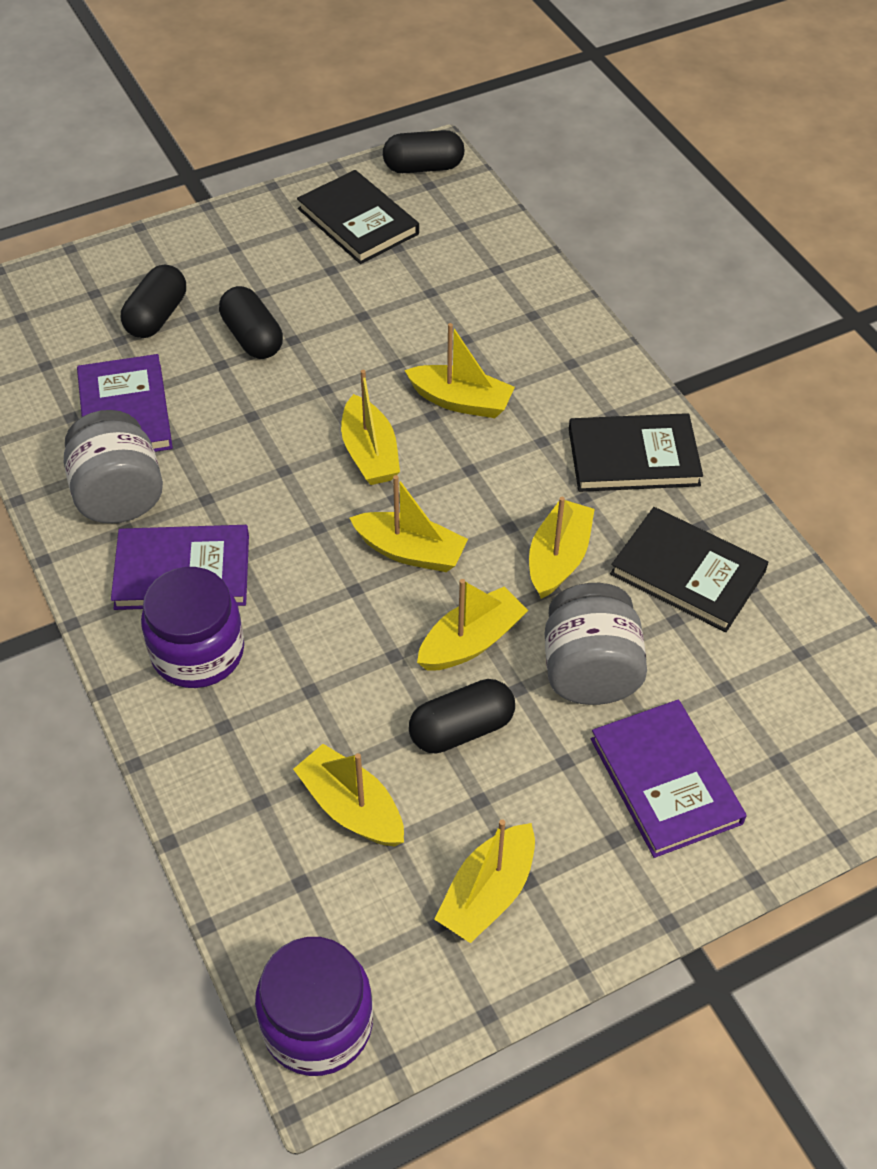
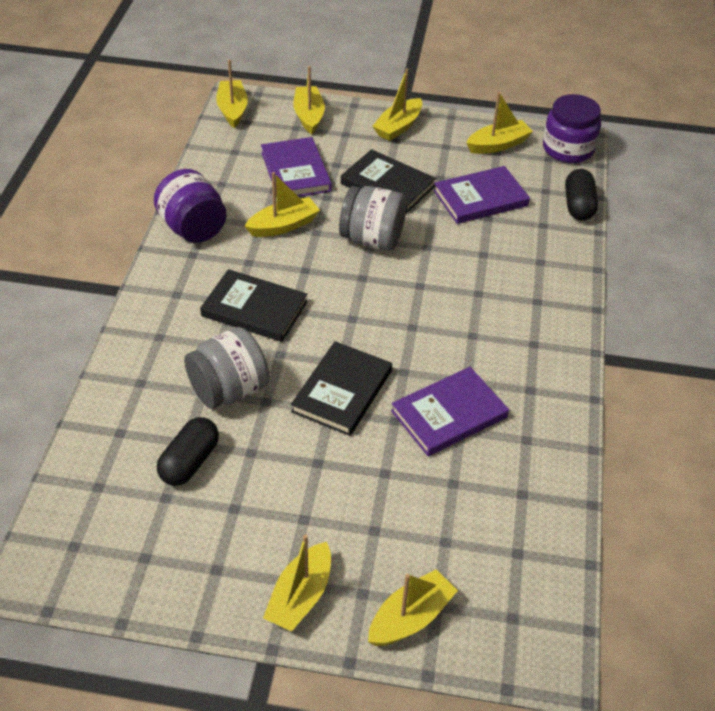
black capsule: 4 -> 2

